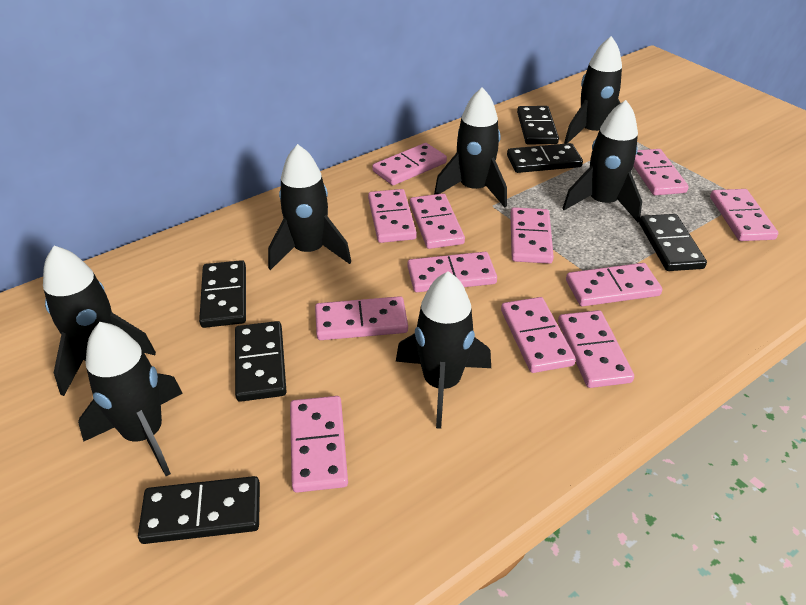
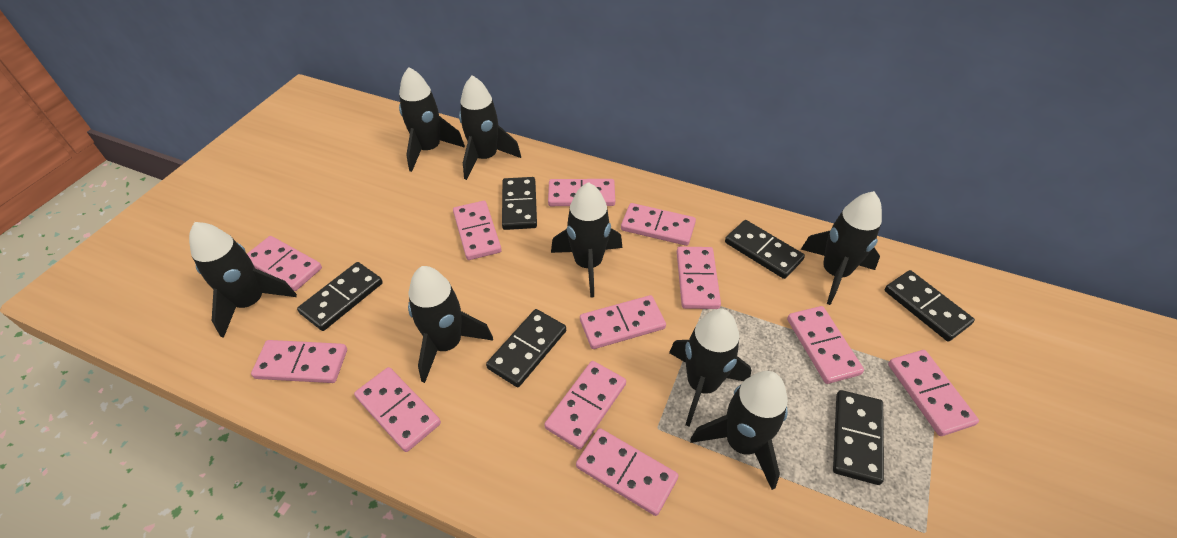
black rocket: 7 -> 8

